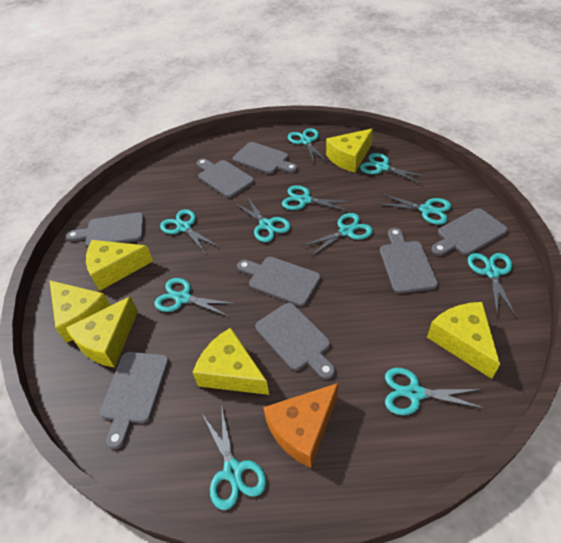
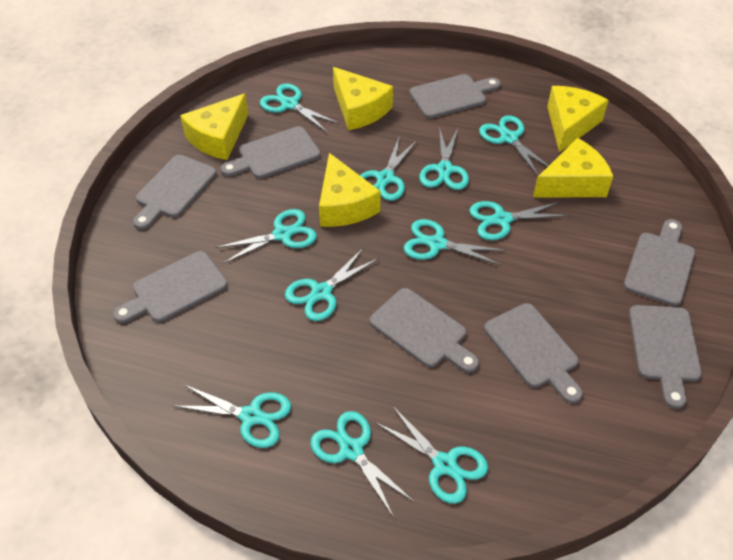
orange cheese: 1 -> 0
yellow cheese: 6 -> 5

